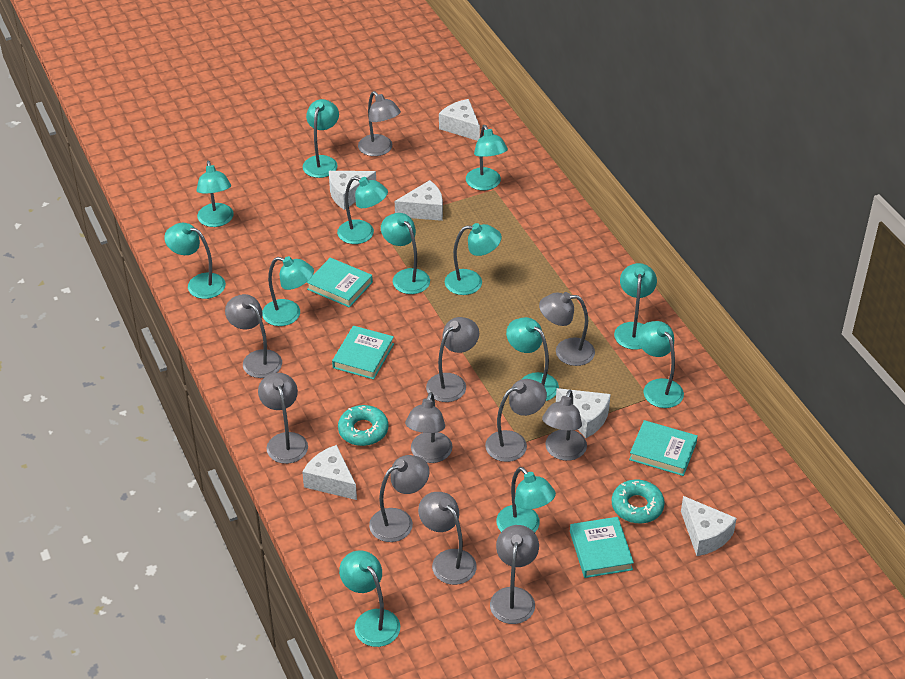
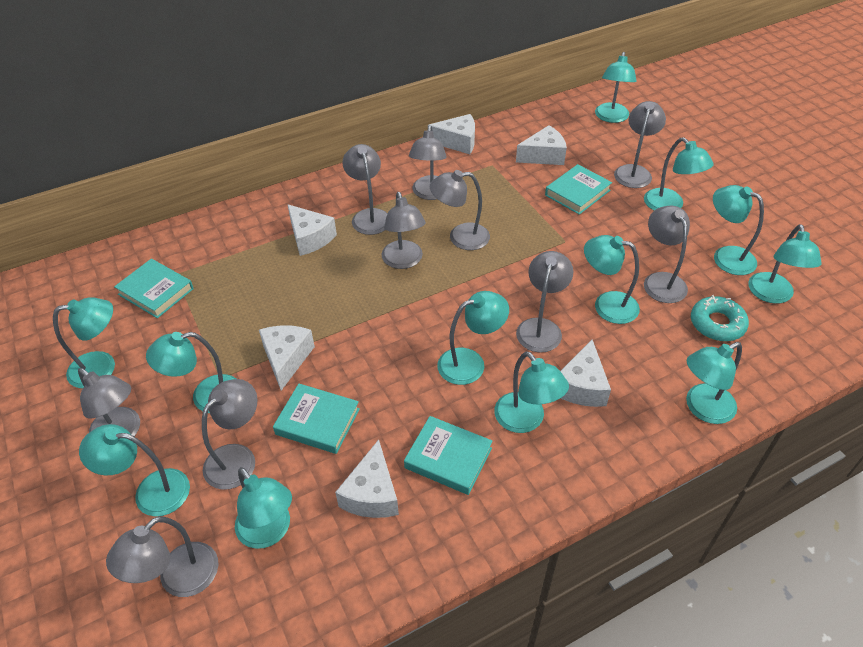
grey lamp: 11 -> 10
turquoise donut: 2 -> 1
turquoise lamp: 13 -> 12

